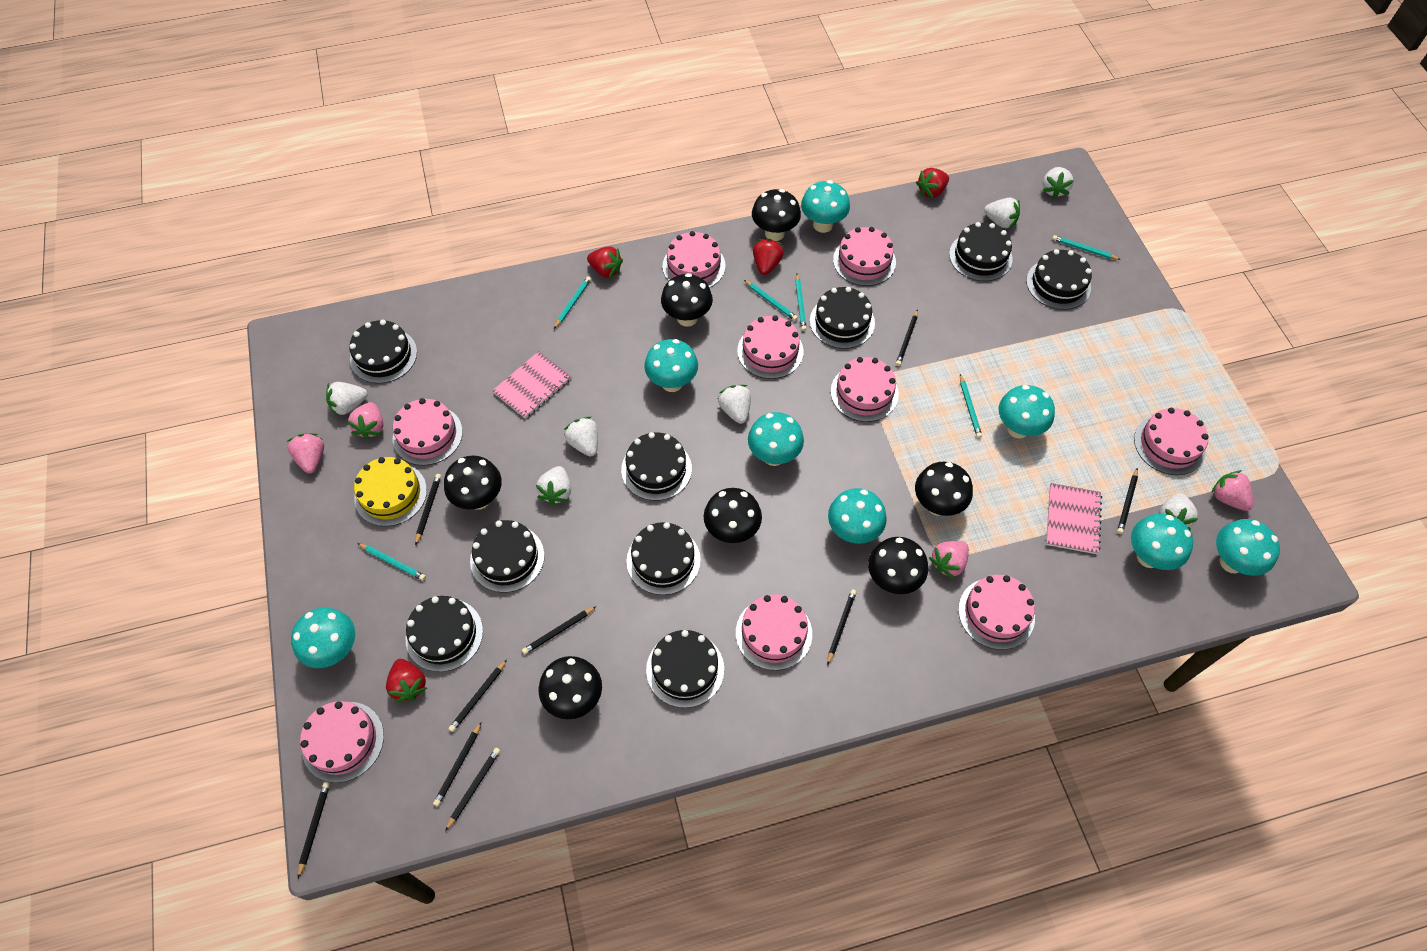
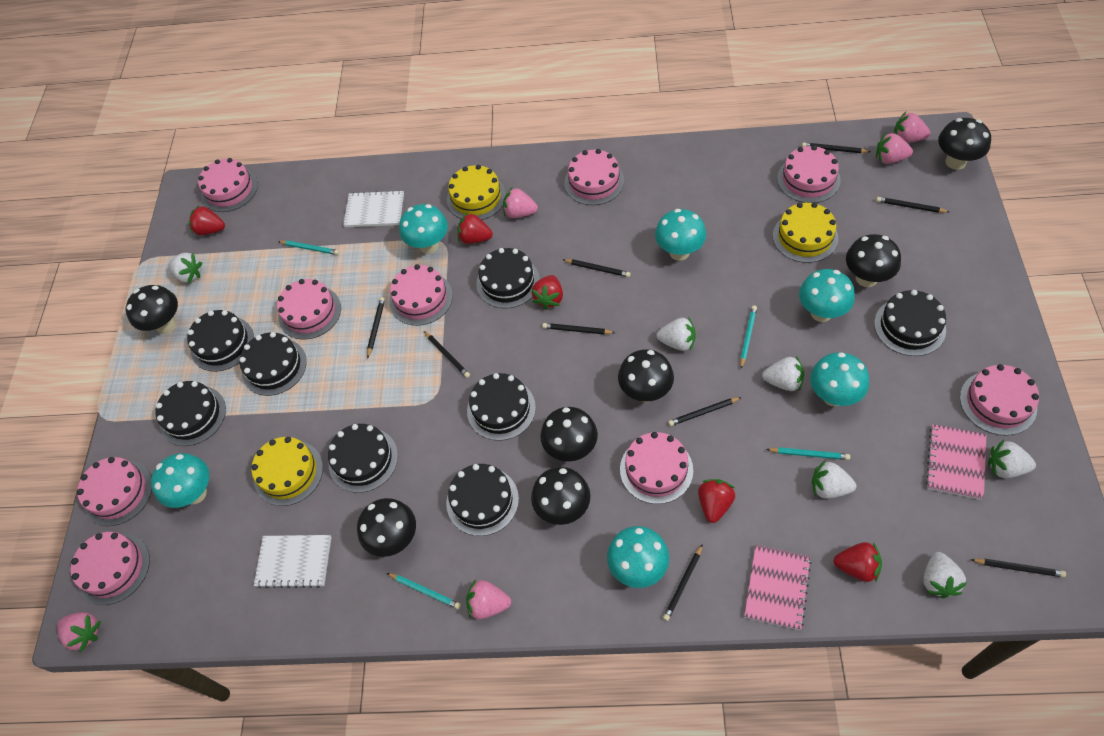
black cake: 9 -> 8
pink strawberry: 4 -> 5
red strawberry: 4 -> 5
turquoise mushroom: 8 -> 6
turquoise pencil: 6 -> 4
white notebook: 0 -> 2
white strawberry: 7 -> 6
yellow cake: 1 -> 3

